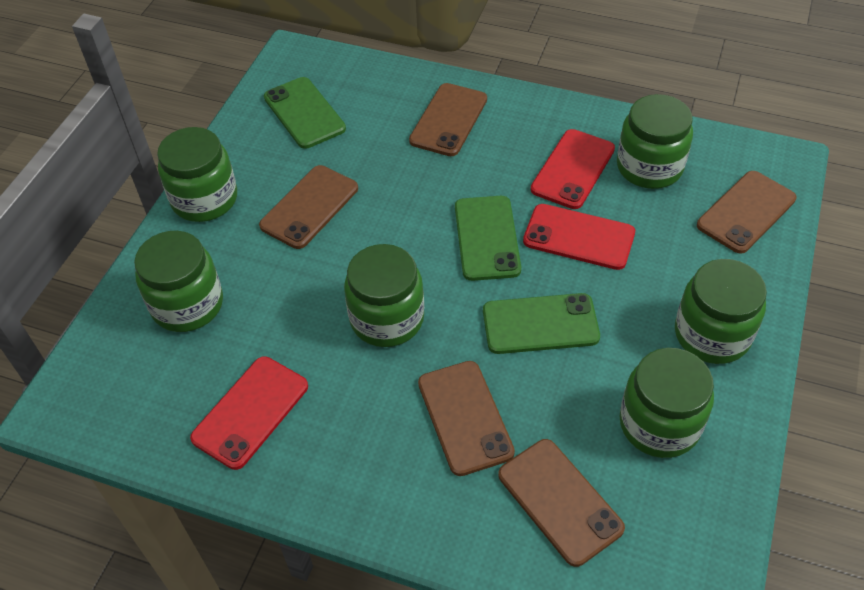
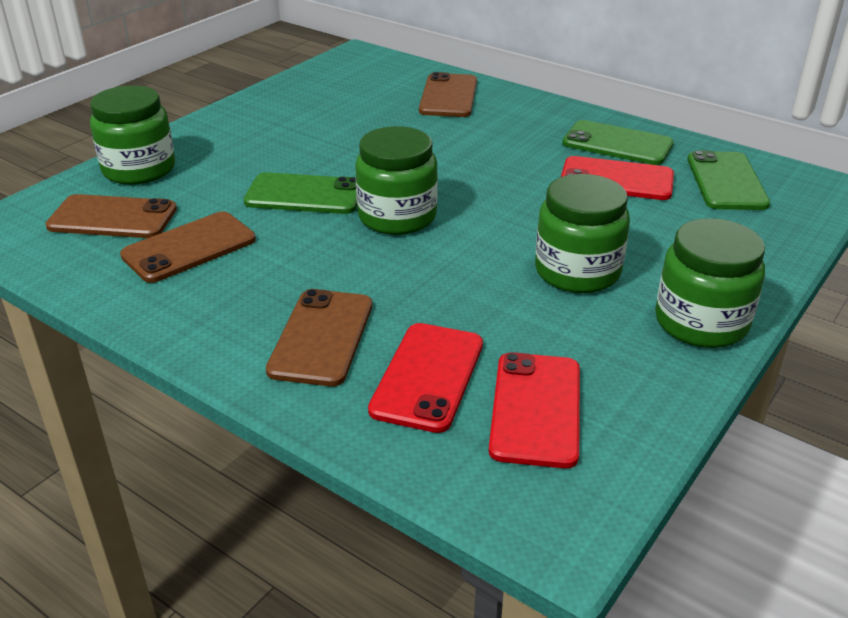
brown phone: 5 -> 4
green jar: 6 -> 4

